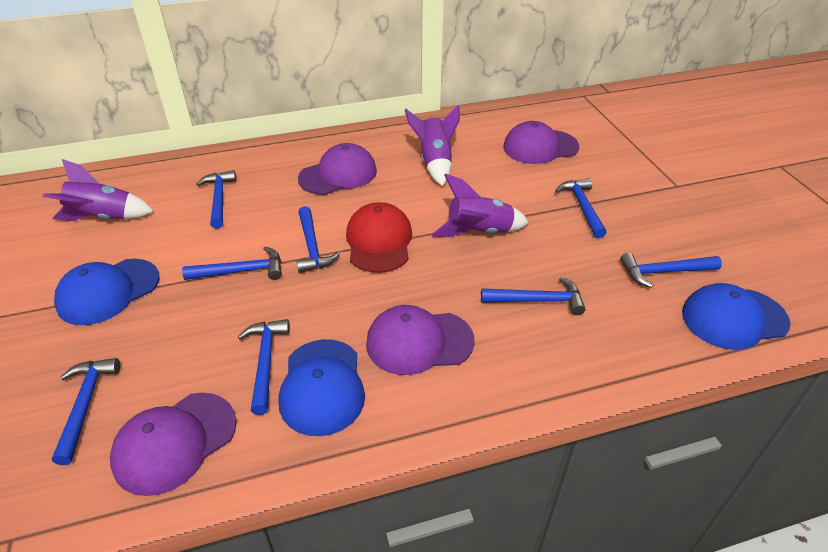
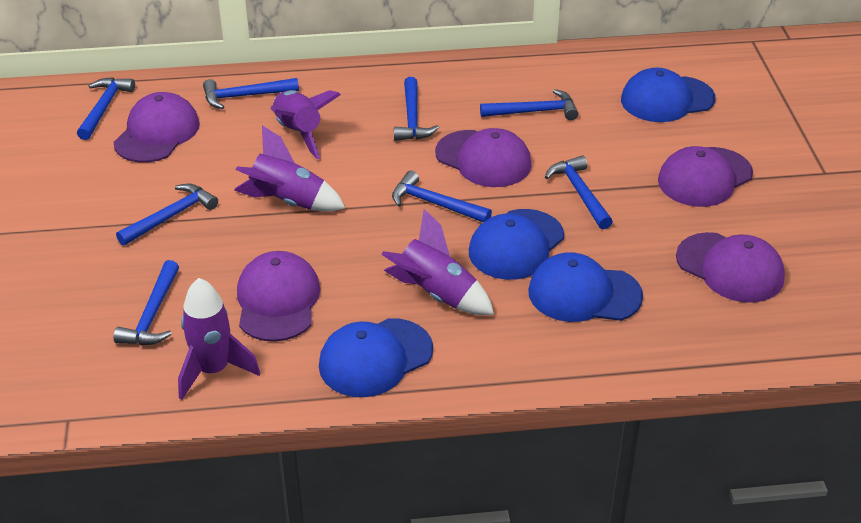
blue cap: 3 -> 4
purple cap: 4 -> 5
purple rocket: 3 -> 4
red cap: 1 -> 0

